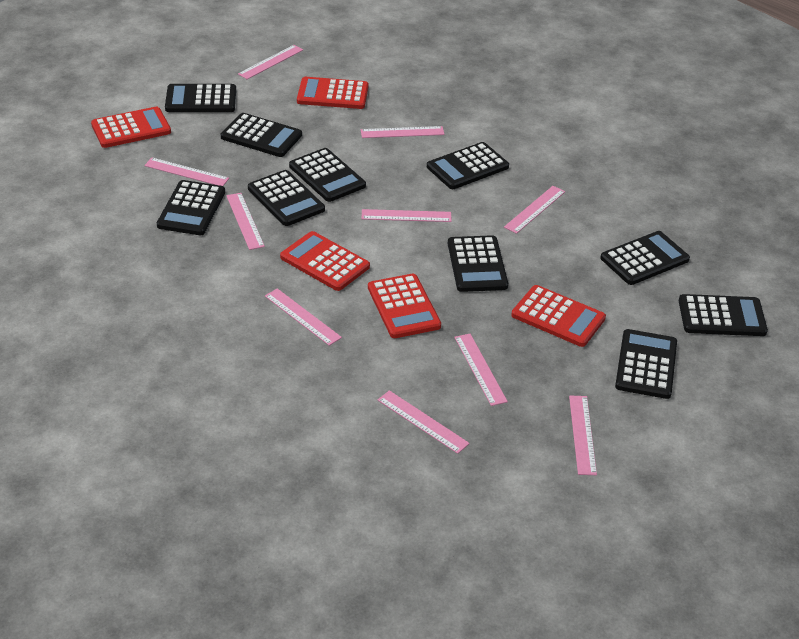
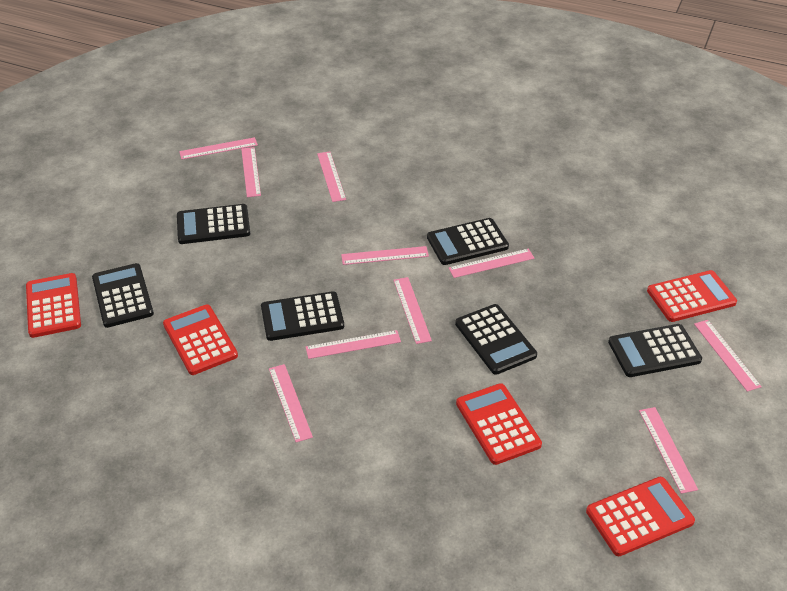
black calculator: 10 -> 6

